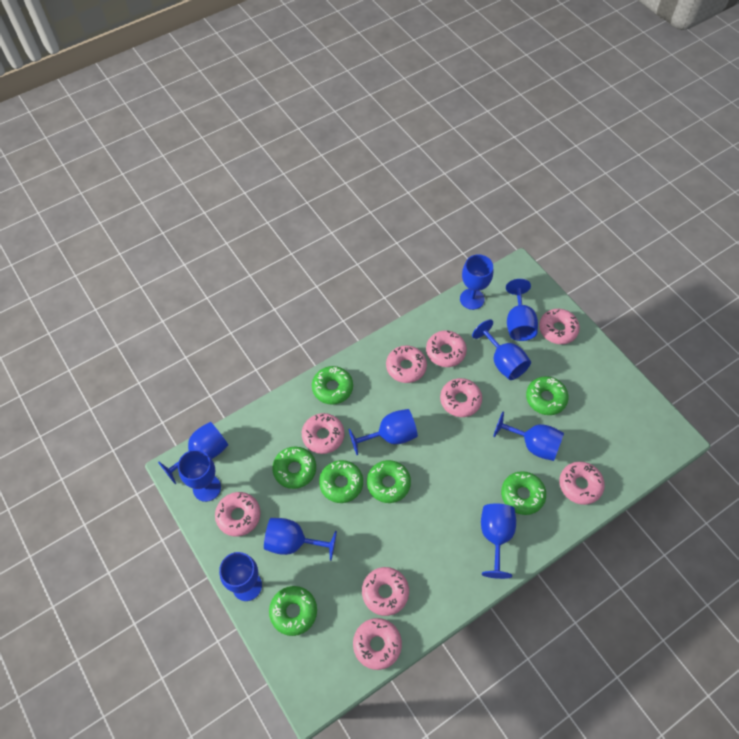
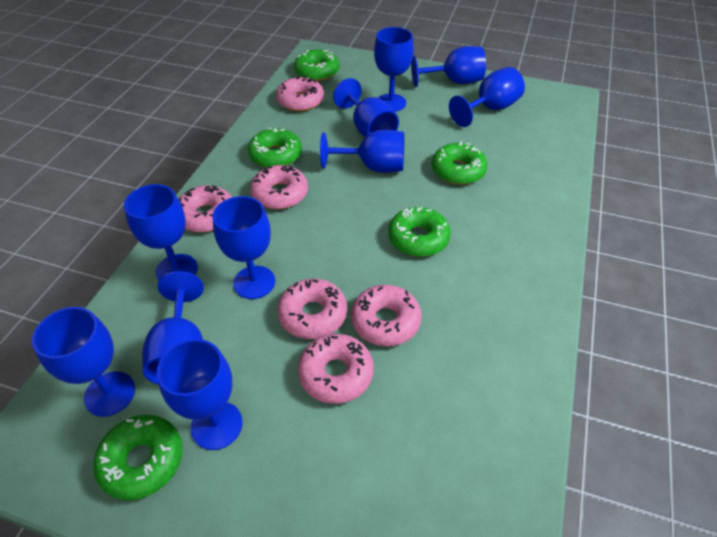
green donut: 7 -> 5
pink donut: 9 -> 6

